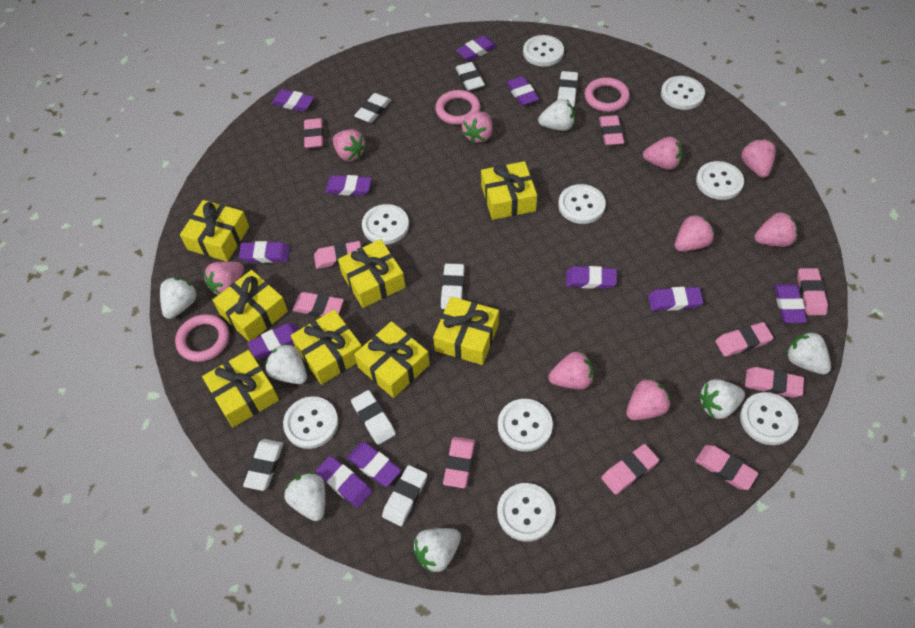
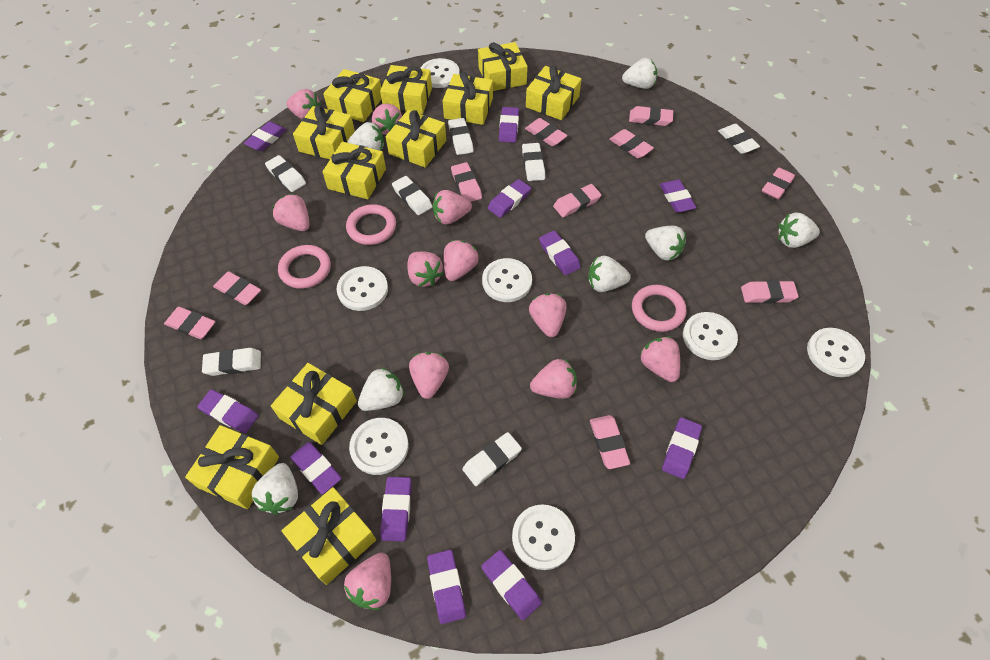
pink strawberry: 9 -> 11
white button: 9 -> 7
yellow gift: 8 -> 11

